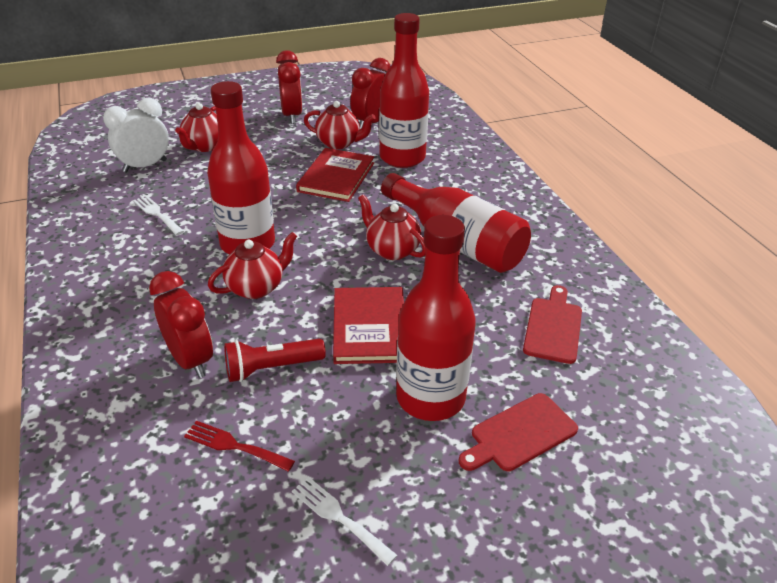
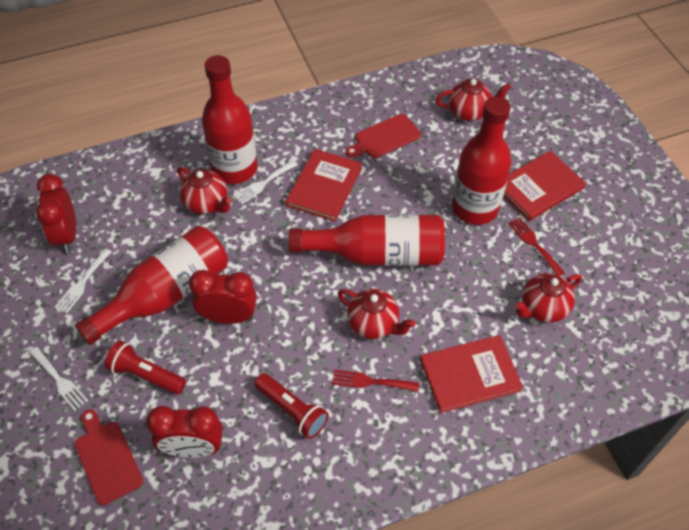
red book: 2 -> 3
red flashlight: 1 -> 2
red fork: 1 -> 2
white clock: 1 -> 0
white fork: 2 -> 3

